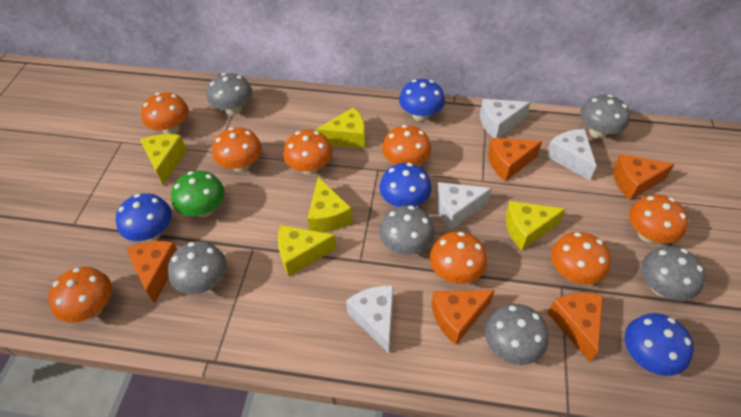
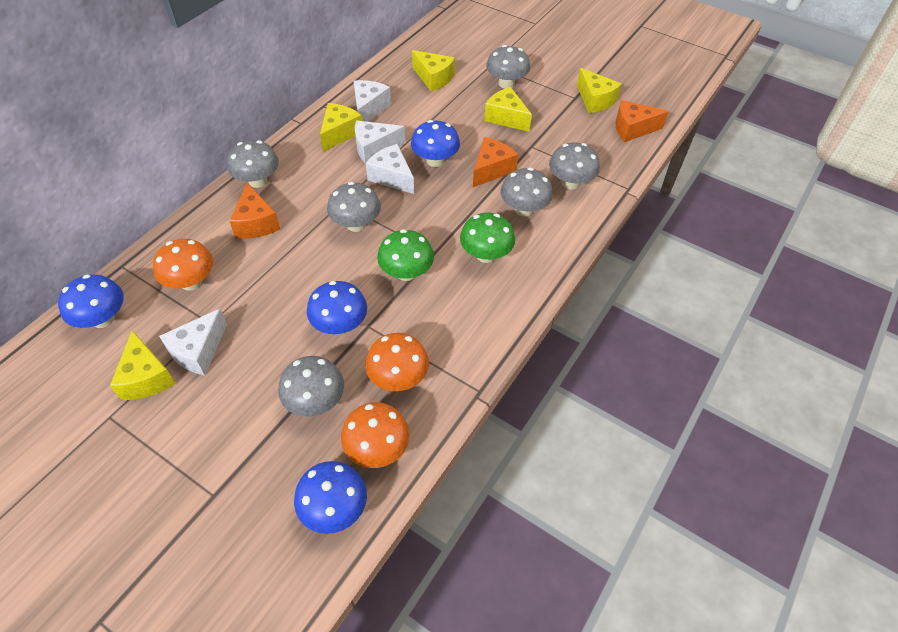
green mushroom: 1 -> 2
orange cheese: 5 -> 3
orange mushroom: 8 -> 3

